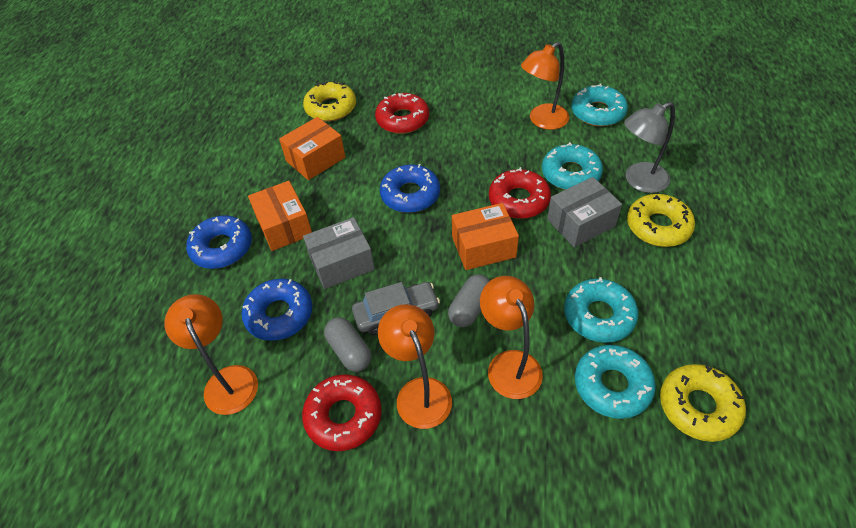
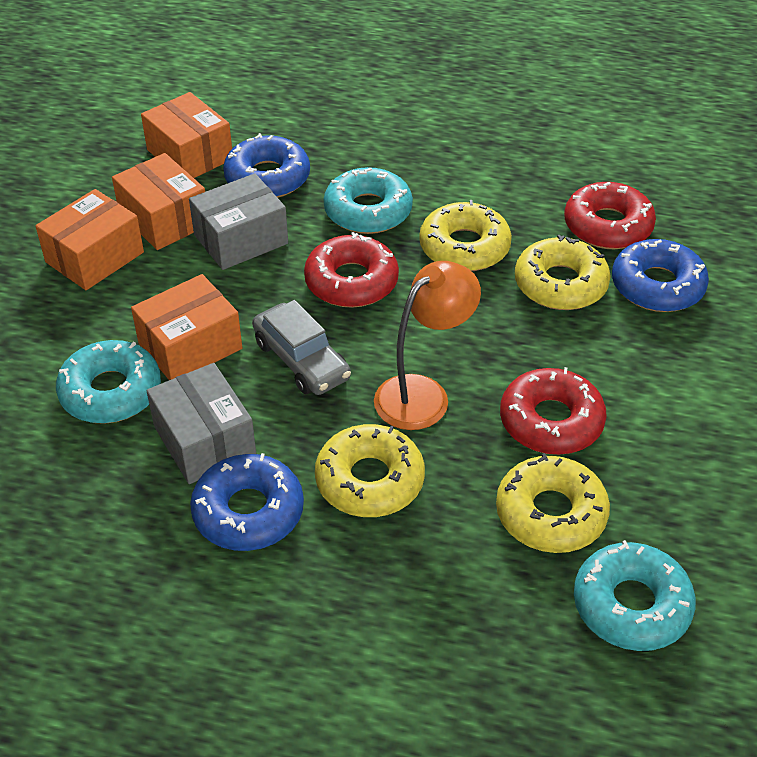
grey capsule: 2 -> 0
grey lamp: 1 -> 0
orange box: 3 -> 4
orange lamp: 4 -> 1
turquoise donut: 4 -> 3
yellow donut: 3 -> 4

